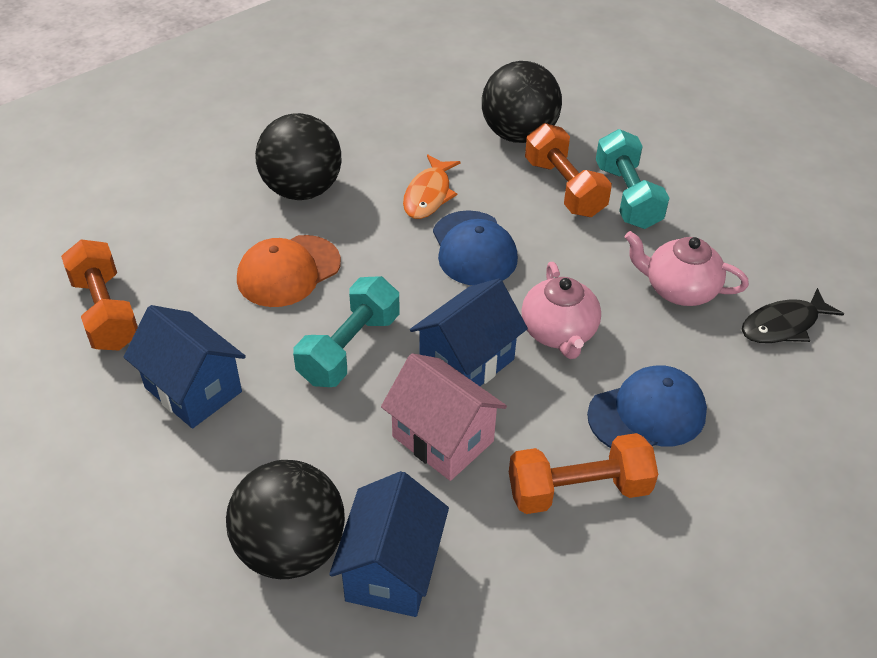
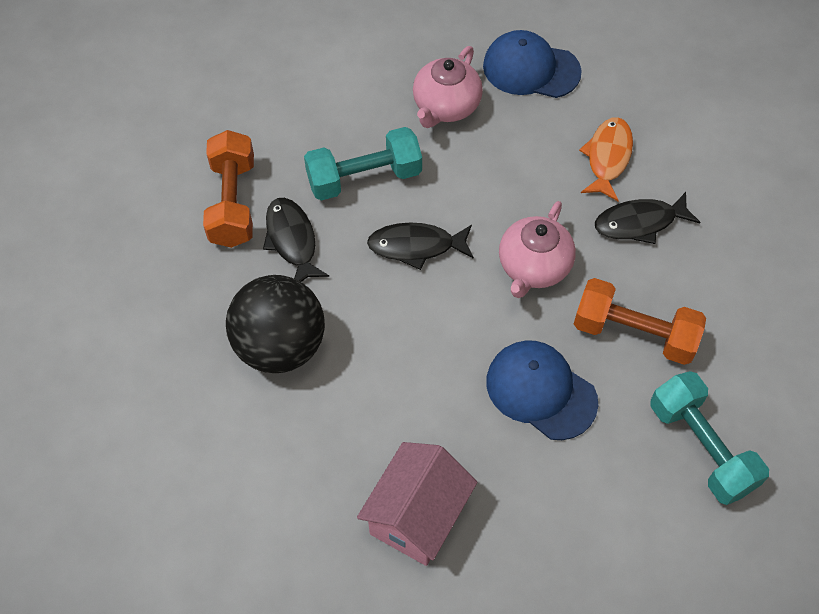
black ball: 3 -> 1
black fish: 1 -> 3
blue house: 3 -> 0
orange cap: 1 -> 0
orange dumbbell: 3 -> 2

